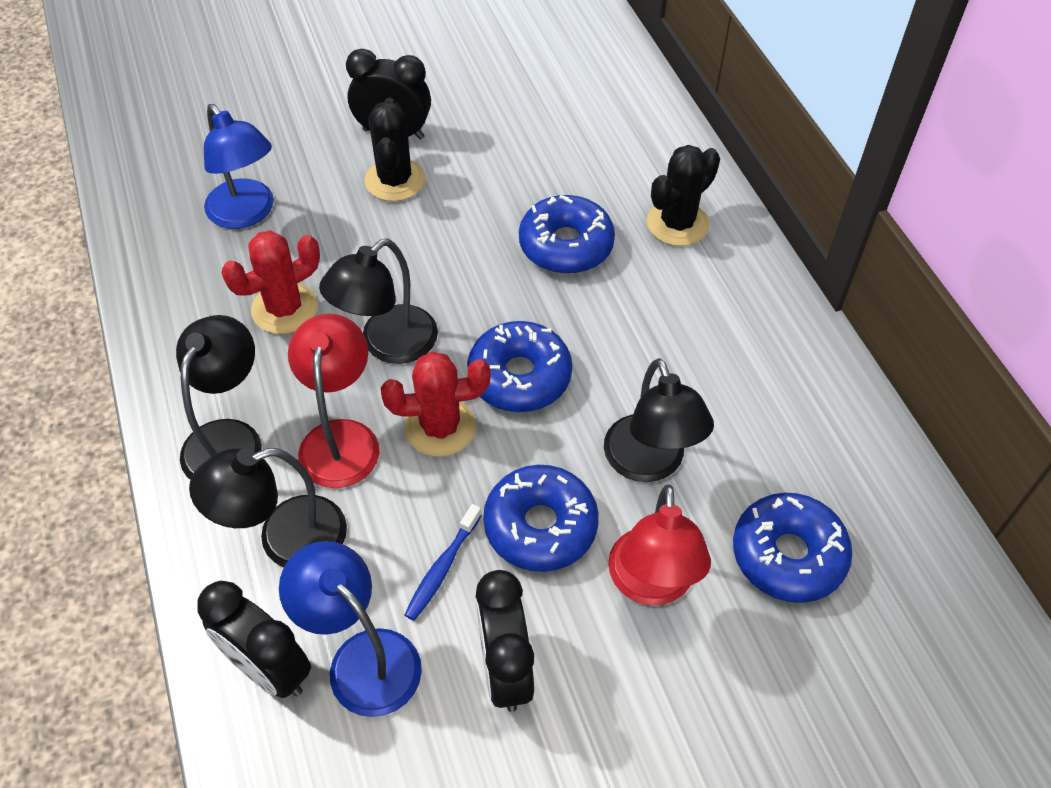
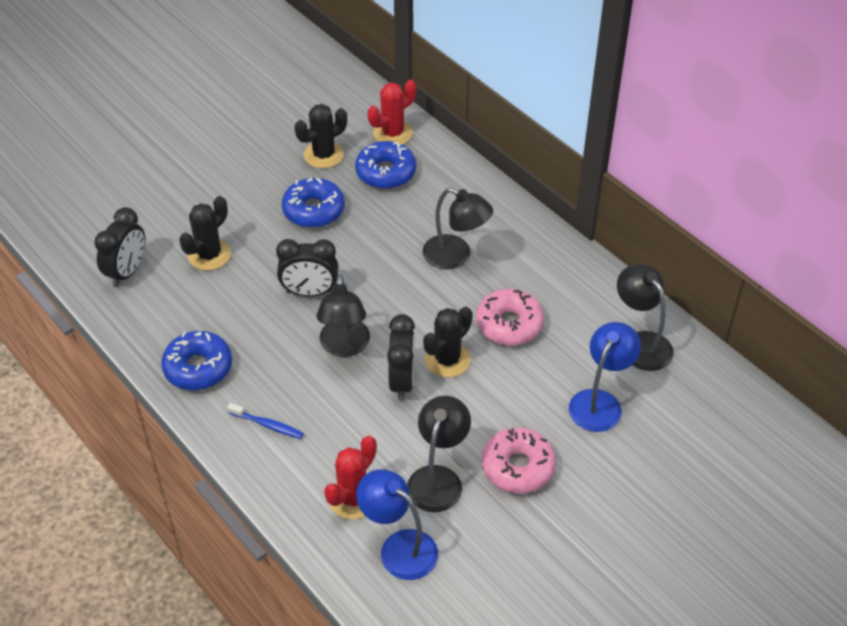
black cactus: 2 -> 3
blue donut: 4 -> 3
pink donut: 0 -> 2
red lamp: 2 -> 0

